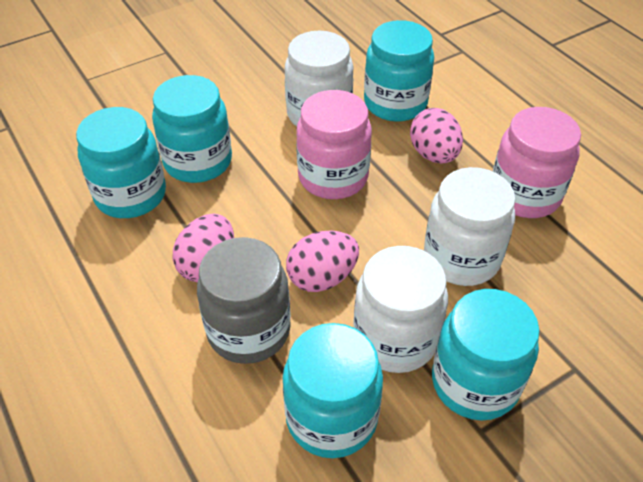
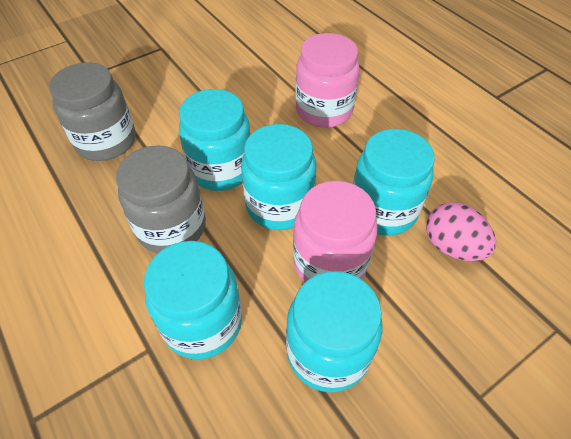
grey jar: 1 -> 2
pink egg: 3 -> 1
white jar: 3 -> 0

